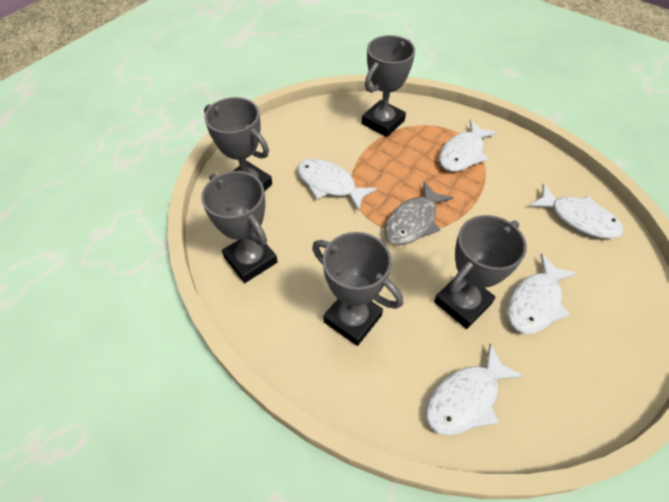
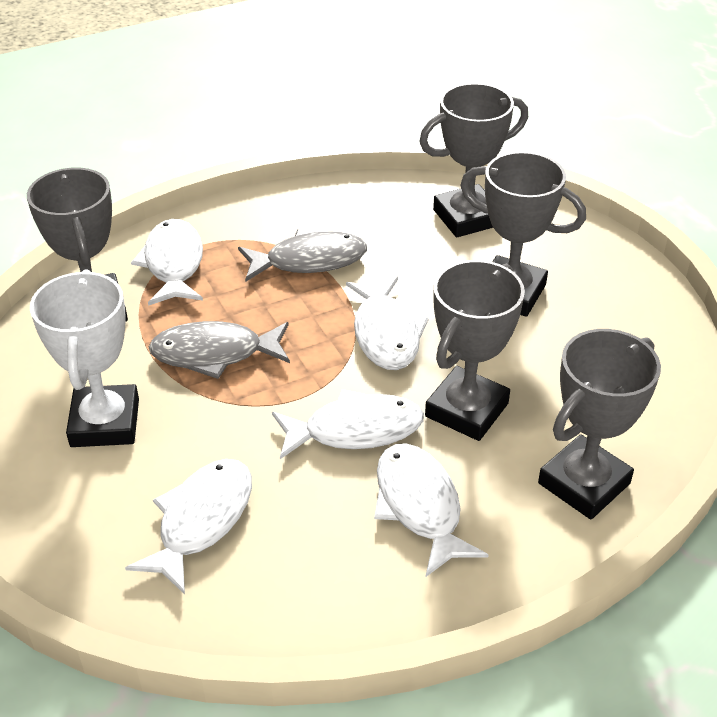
grey fish: 1 -> 2
white trophy: 0 -> 1

